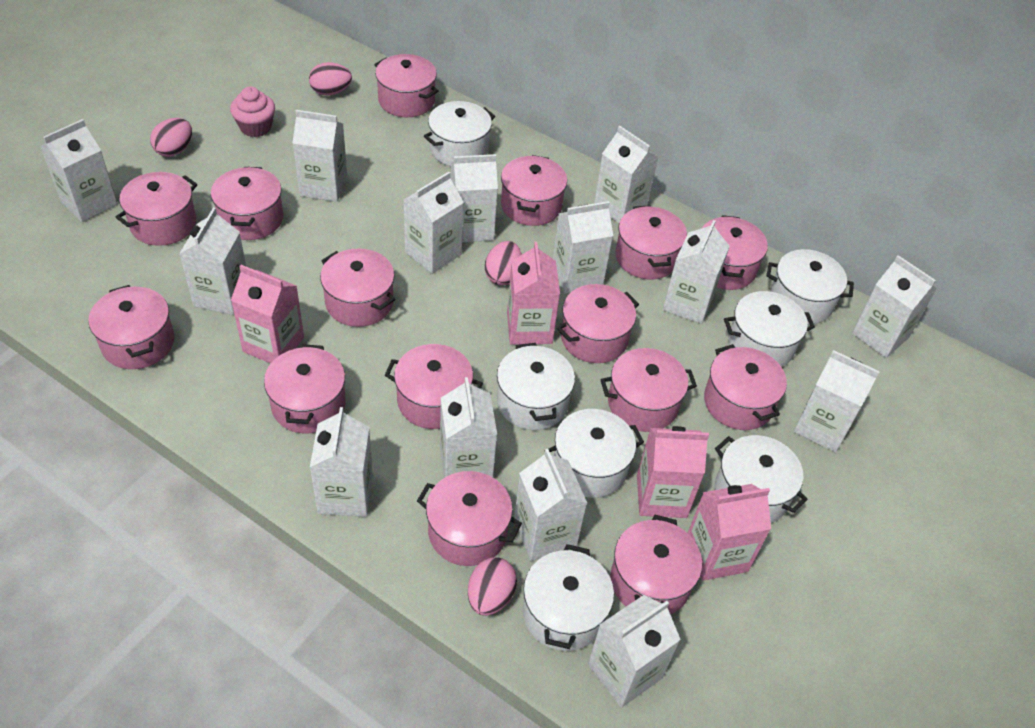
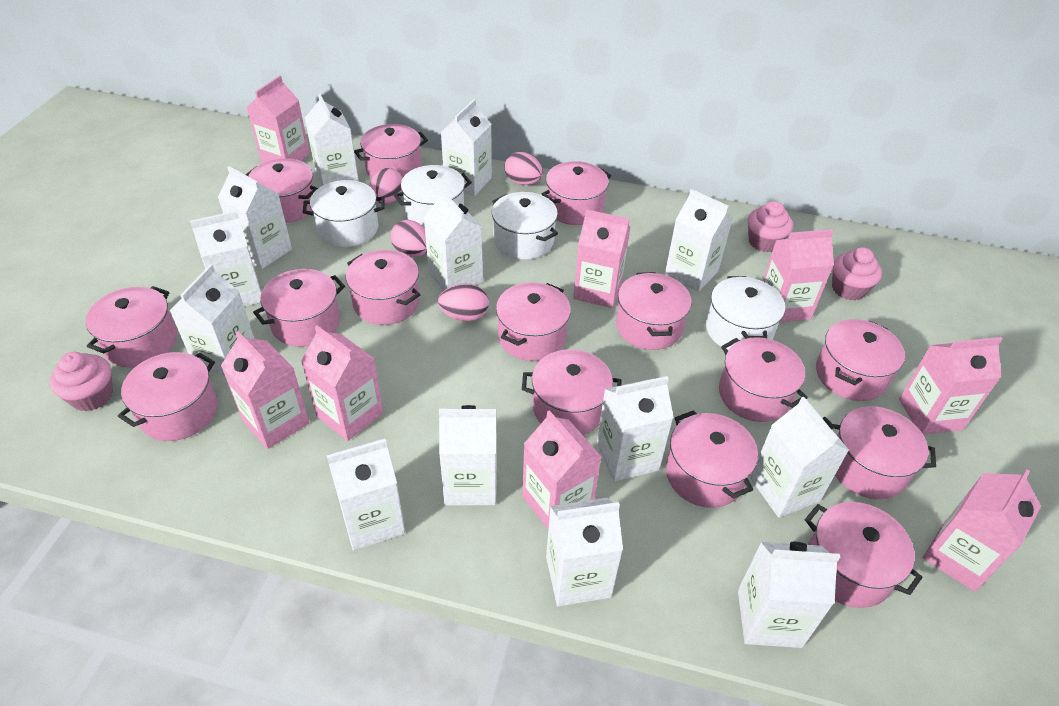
pink carton: 4 -> 8
pink cupcake: 1 -> 3
white carton: 14 -> 13
white pot: 7 -> 4

